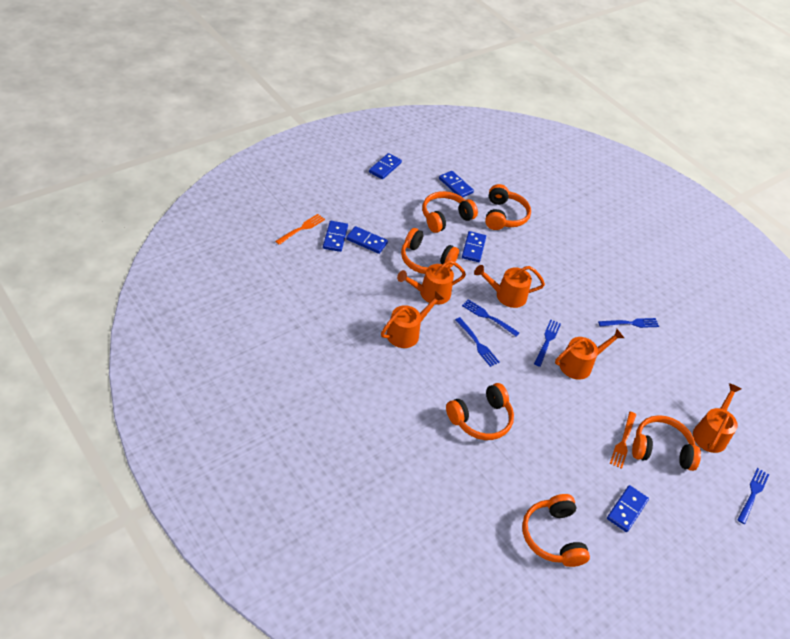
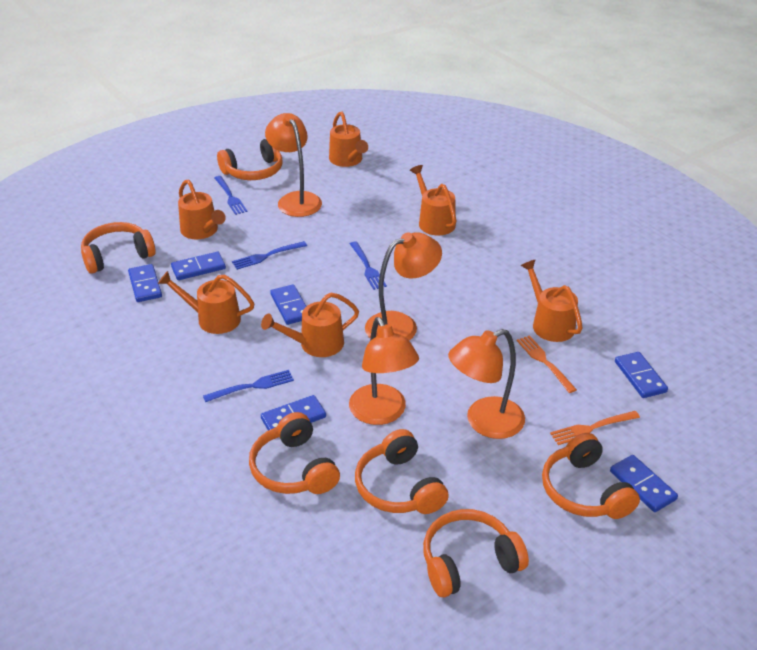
blue fork: 5 -> 4
orange lamp: 0 -> 4
orange watering can: 5 -> 6

